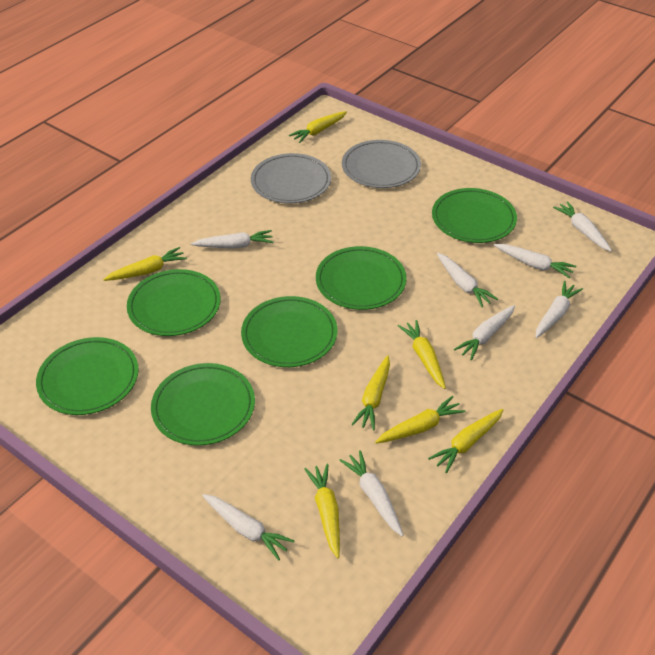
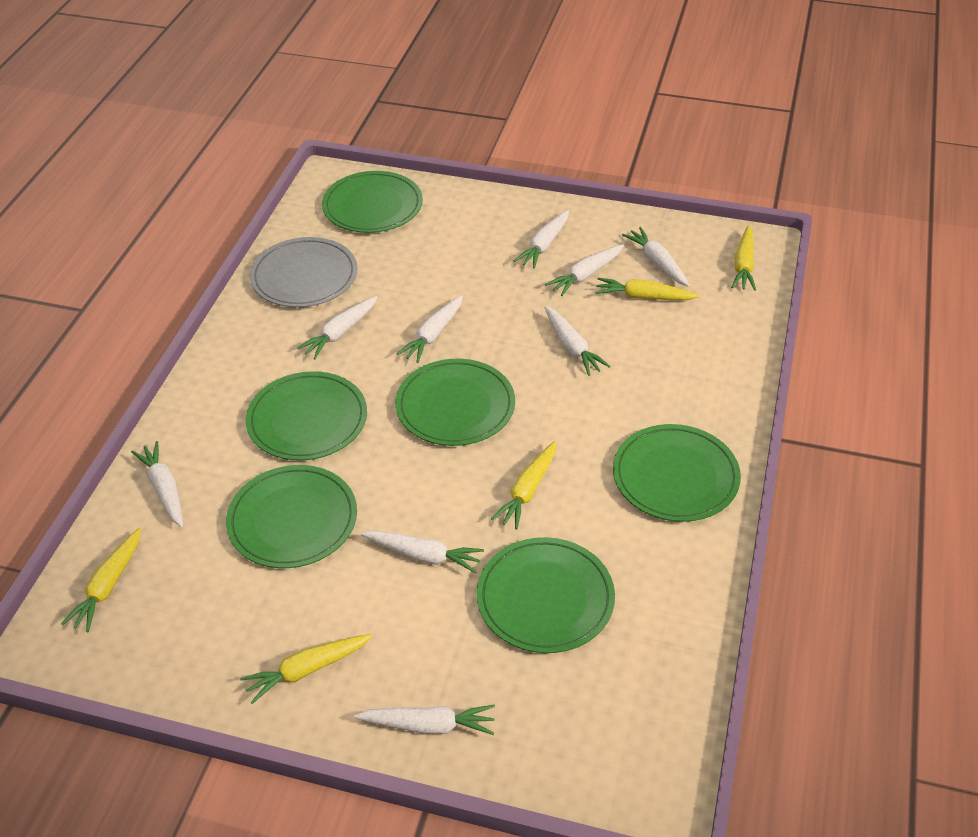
grey plate: 2 -> 1
white carrot: 8 -> 9
yellow carrot: 7 -> 5

